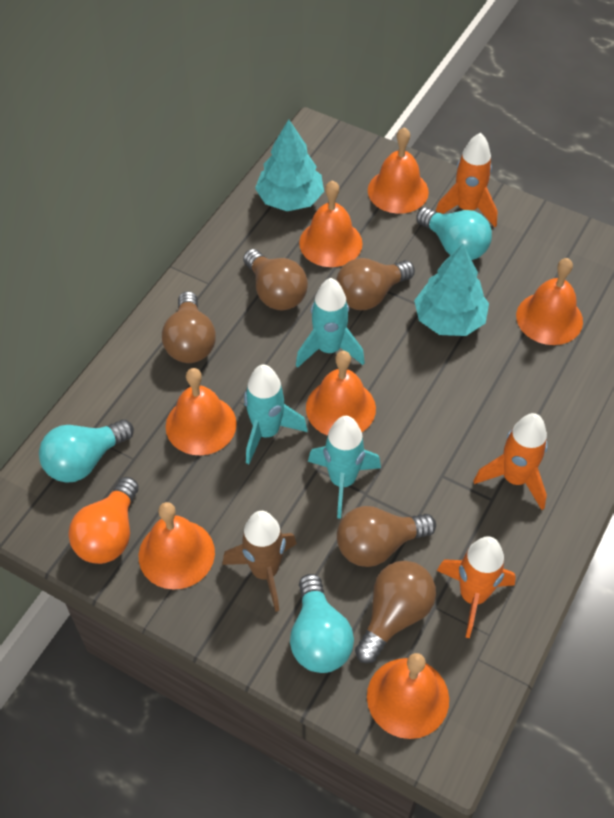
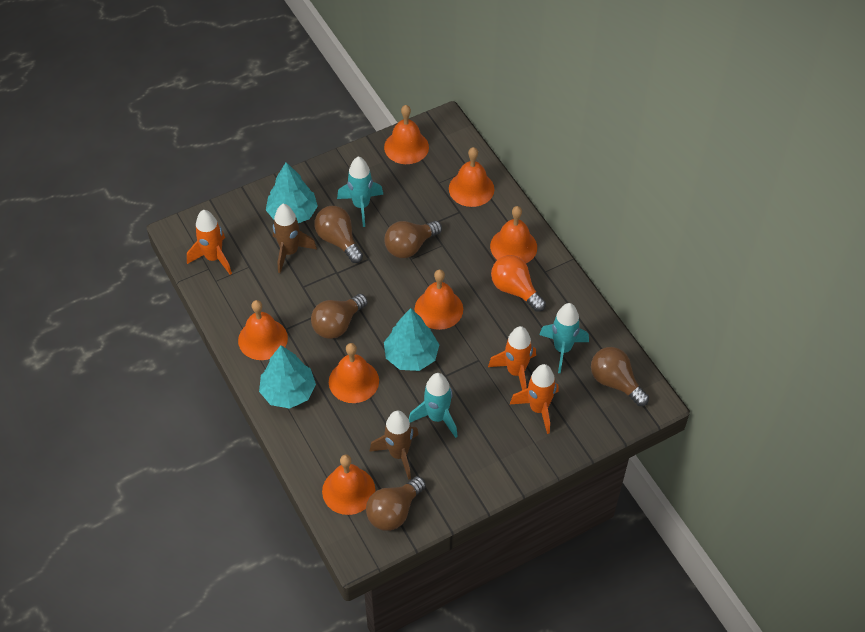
brown rocket: 1 -> 2
turquoise light bulb: 3 -> 0
turquoise tree: 2 -> 3

